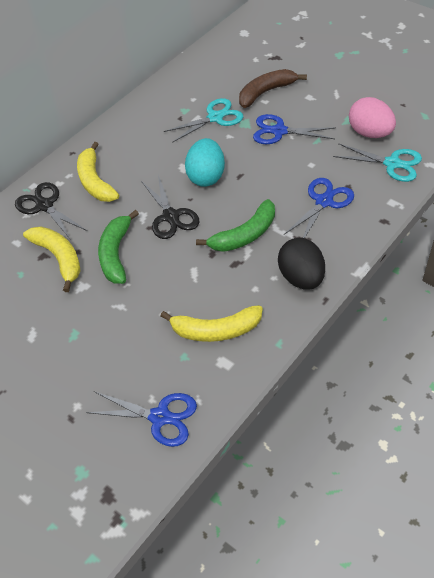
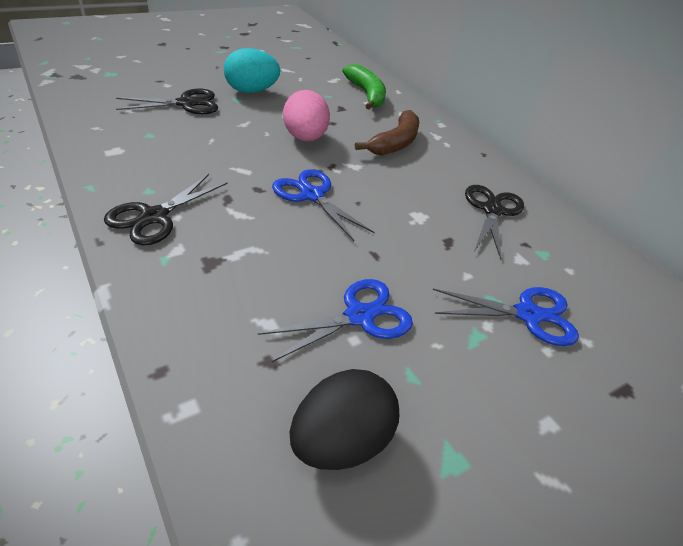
black scissors: 2 -> 3
green banana: 2 -> 1
turquoise scissors: 2 -> 0
yellow banana: 3 -> 0

